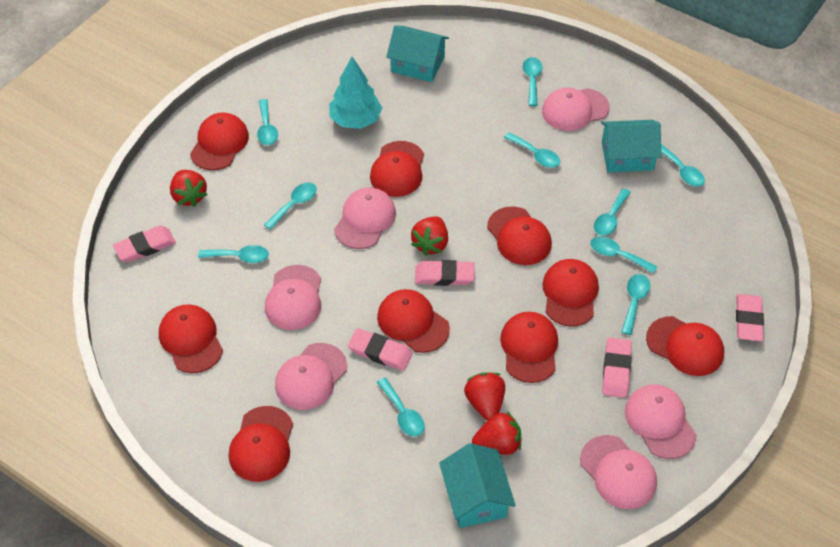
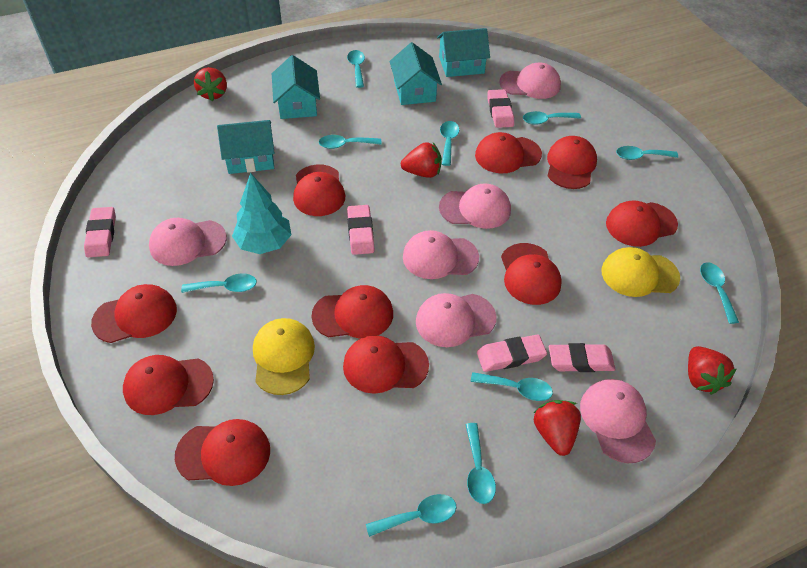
red cap: 9 -> 10
turquoise house: 3 -> 4
yellow cap: 0 -> 2

